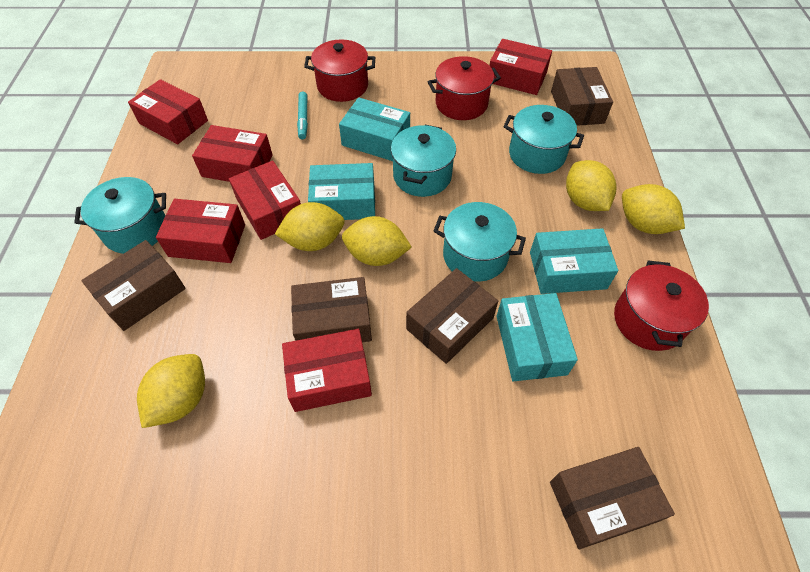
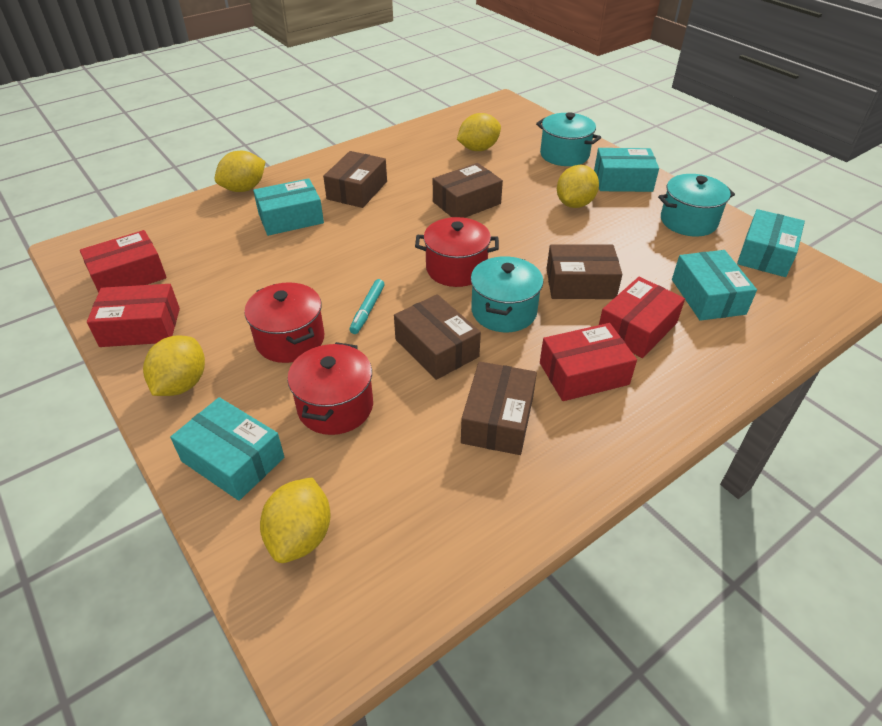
red box: 6 -> 4
turquoise box: 4 -> 5
turquoise pot: 4 -> 3

